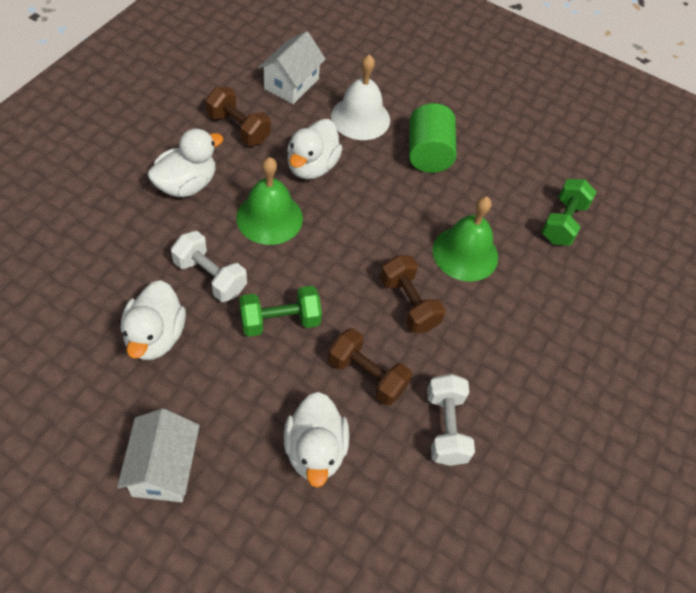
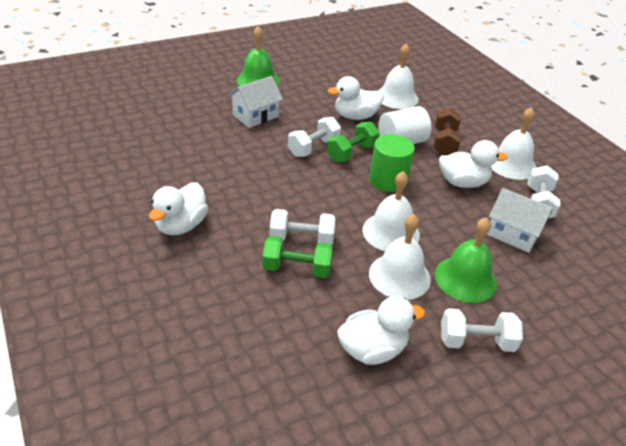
brown dumbbell: 3 -> 1
white bell: 1 -> 4
white cylinder: 0 -> 1
white dumbbell: 2 -> 4

